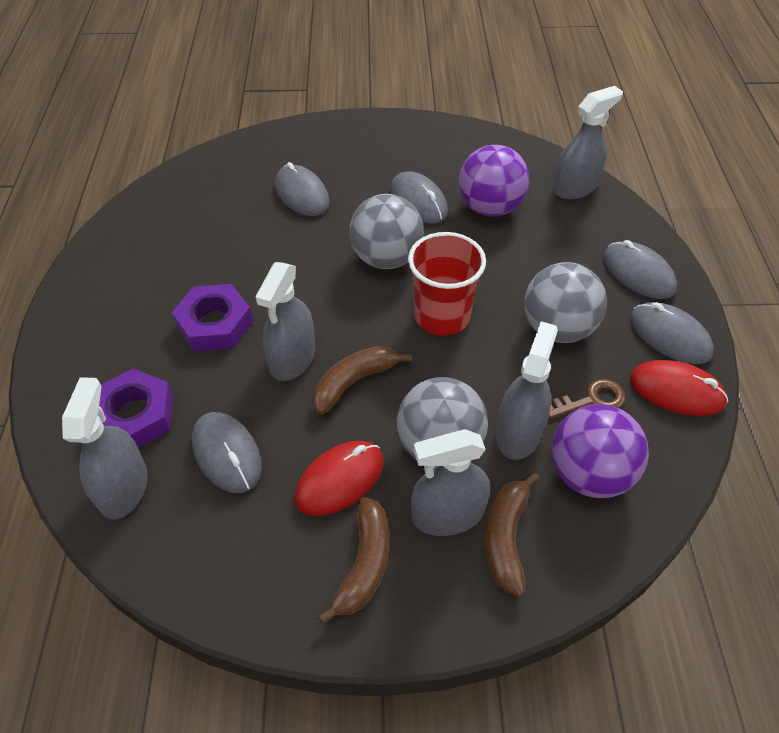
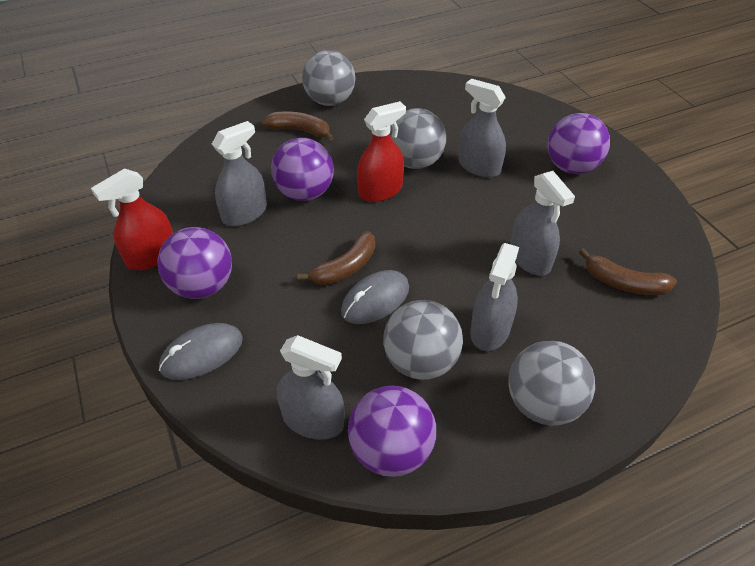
brown key: 1 -> 0
grey ball: 3 -> 4
grey mouse: 5 -> 2
purple ball: 2 -> 4
purple nut: 2 -> 0
red cup: 1 -> 0
red mouse: 2 -> 0
red spray bottle: 0 -> 2

